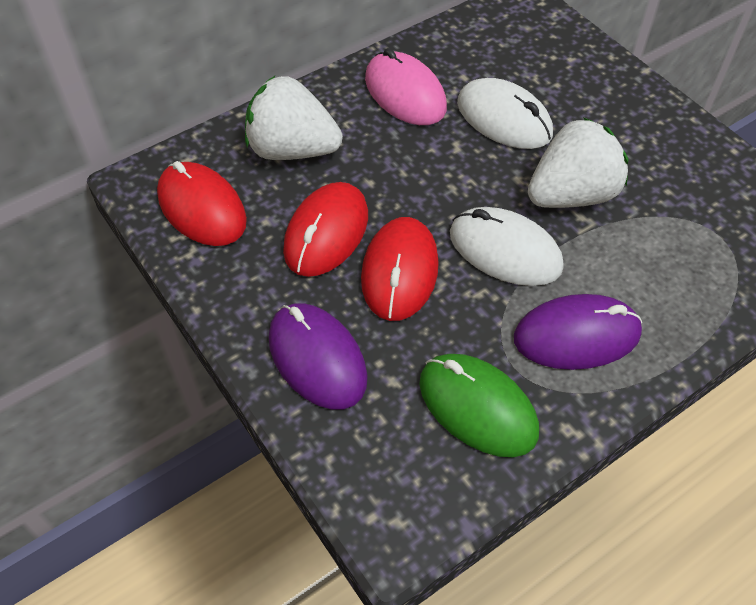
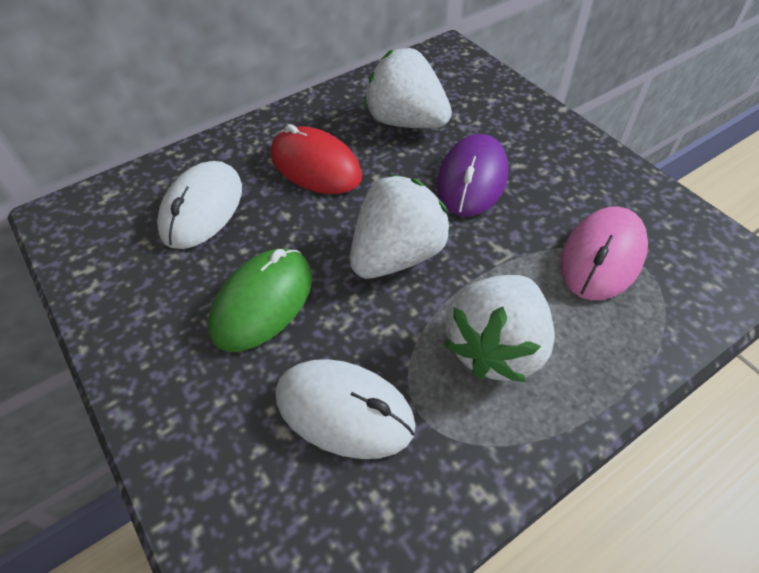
purple mouse: 2 -> 1
red mouse: 3 -> 1
white strawberry: 2 -> 3

